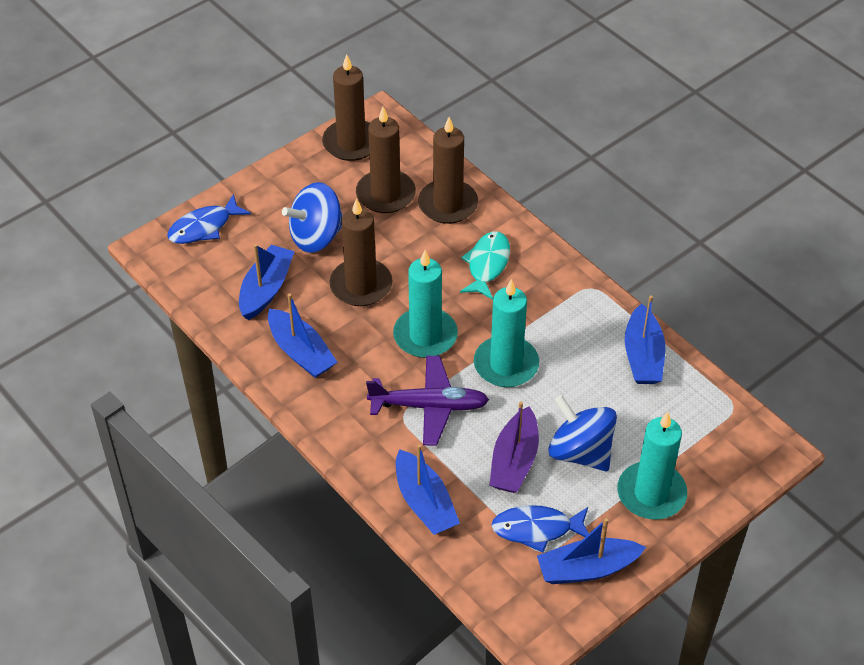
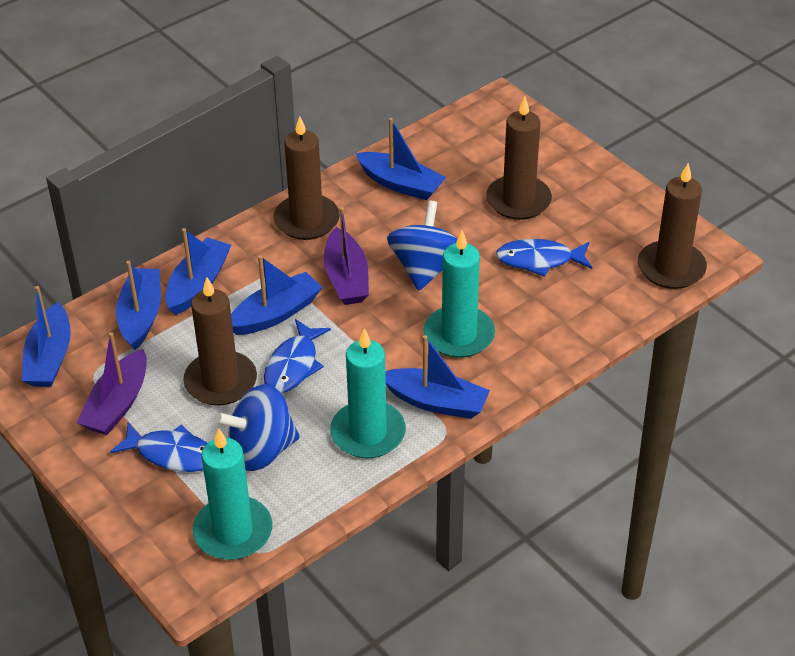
blue boat: 5 -> 6
blue fish: 2 -> 3
purple boat: 1 -> 2
purple plane: 1 -> 0
turquoise fish: 1 -> 0

